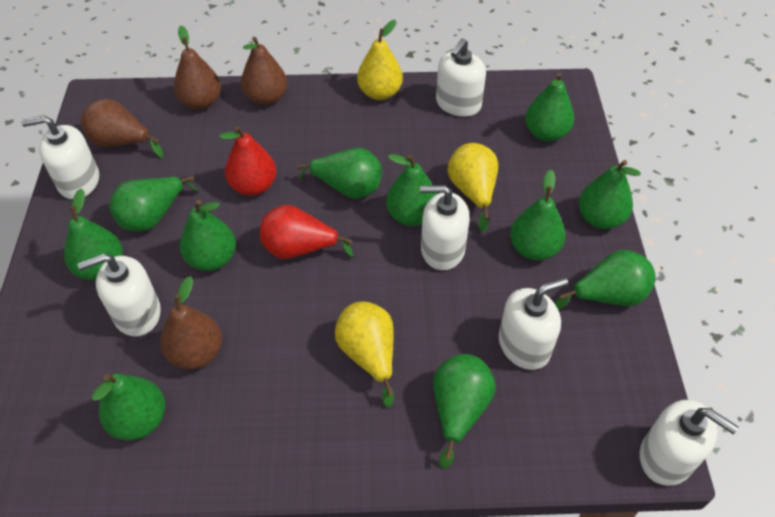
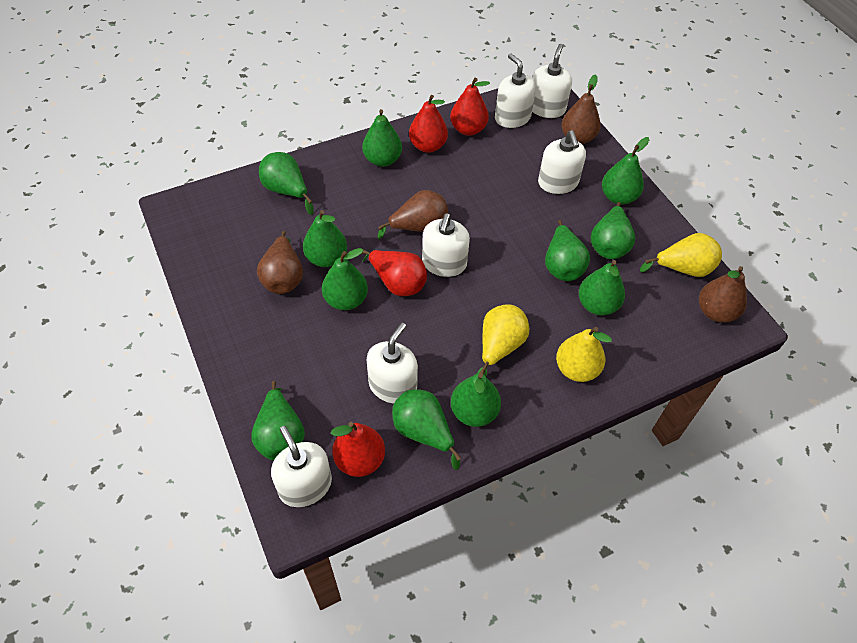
red pear: 2 -> 4

